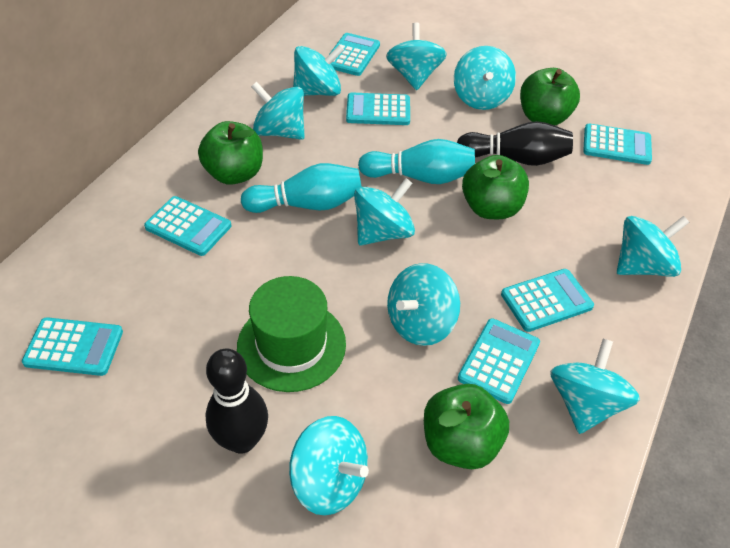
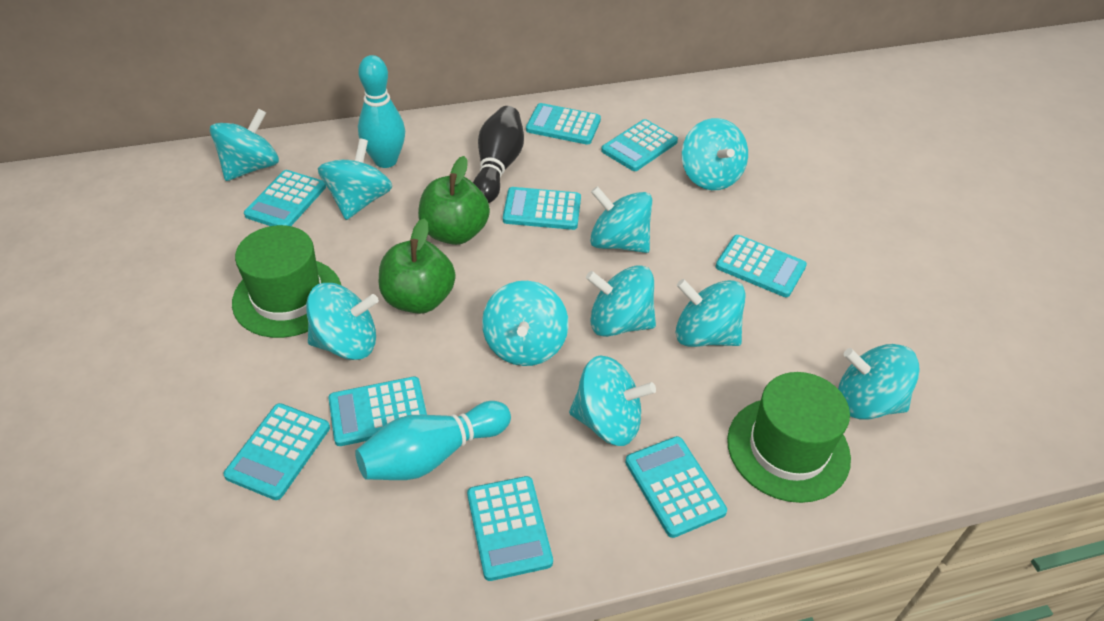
black bowling pin: 2 -> 1
green apple: 4 -> 2
green hat: 1 -> 2
turquoise calculator: 7 -> 9
turquoise spinning top: 9 -> 10

